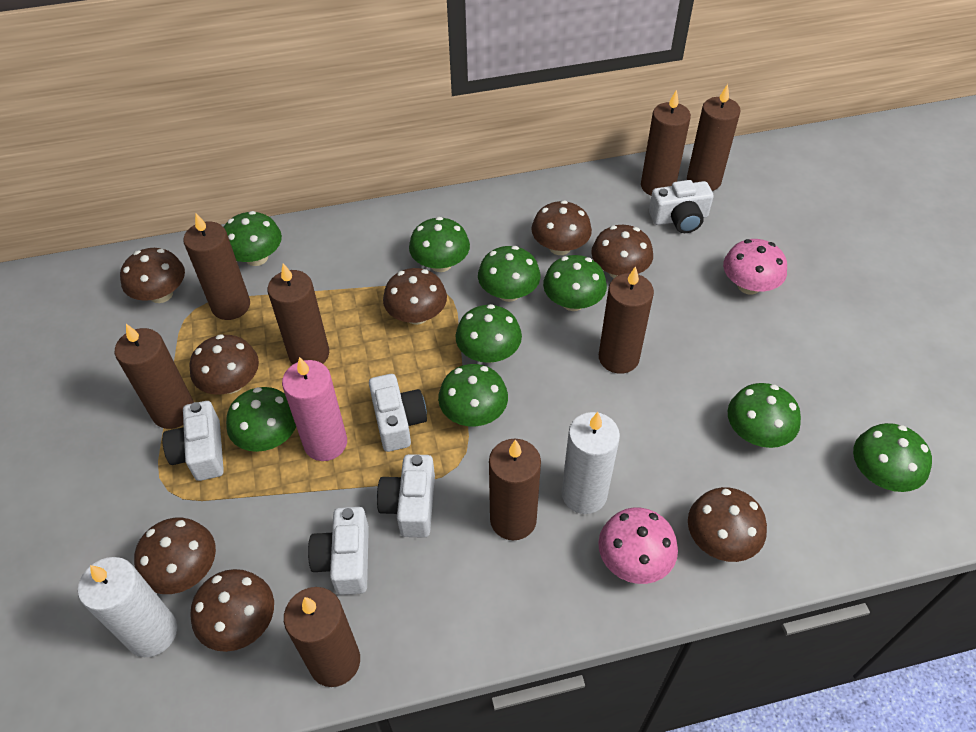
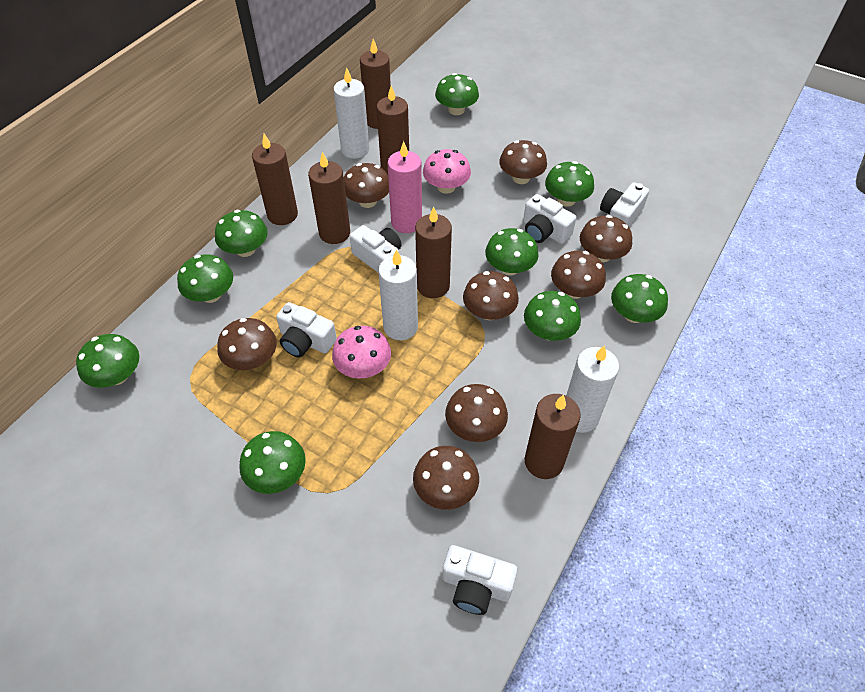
brown candle: 8 -> 6
white candle: 2 -> 3

